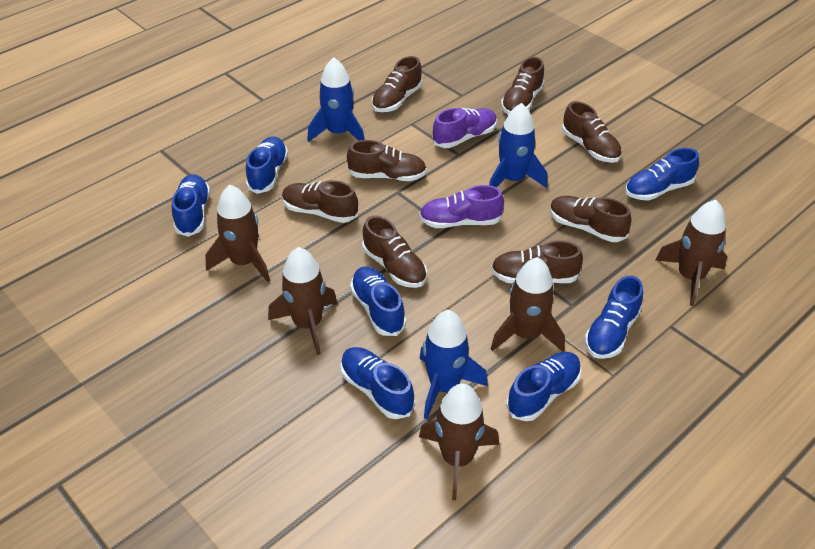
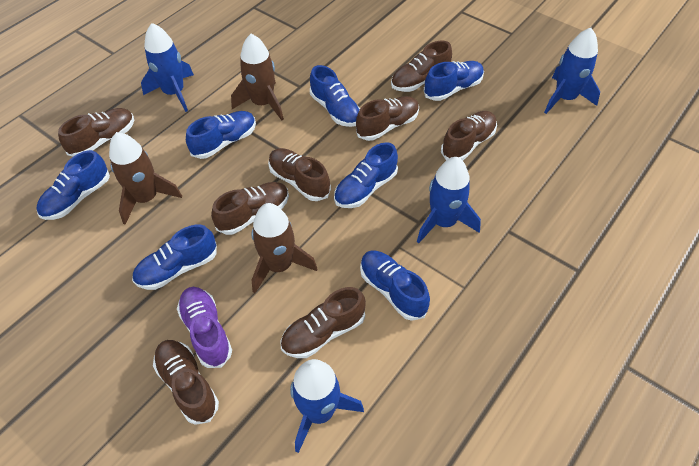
blue rocket: 3 -> 4
brown rocket: 5 -> 3
purple shoe: 2 -> 1

